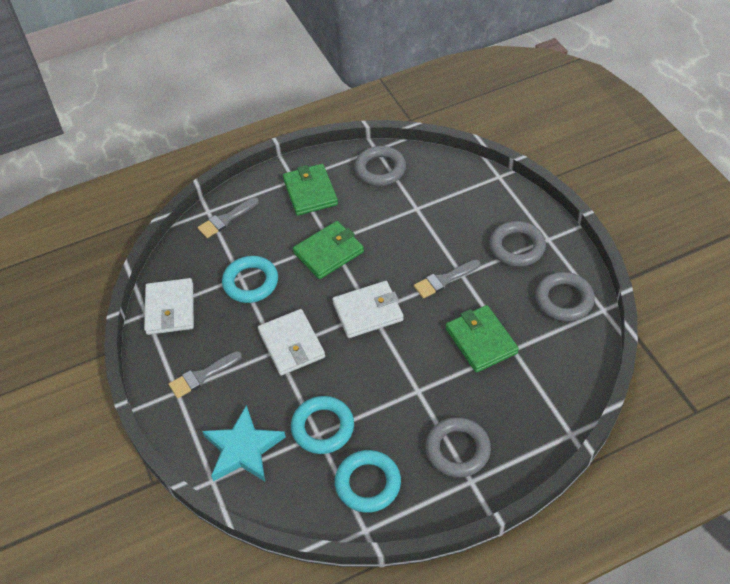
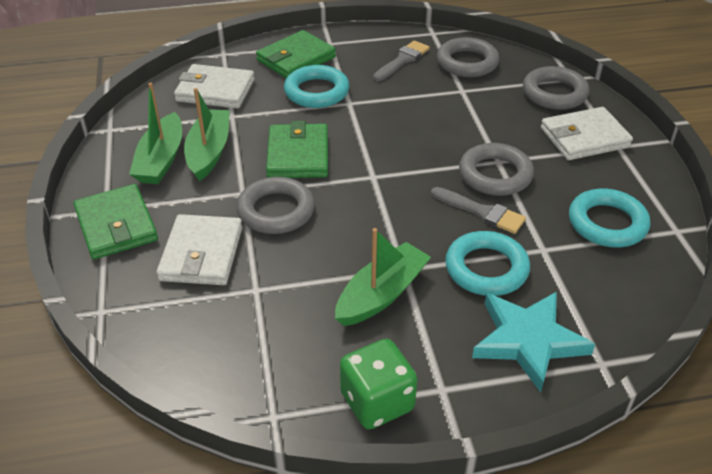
green boat: 0 -> 3
green dice: 0 -> 1
grey brush: 3 -> 2

